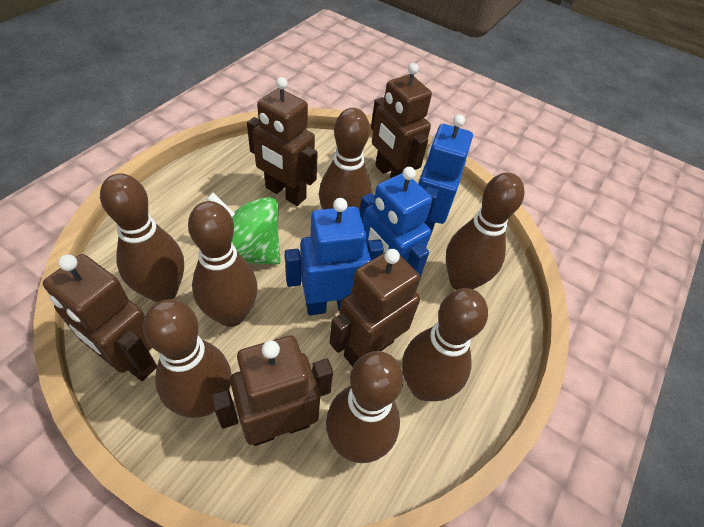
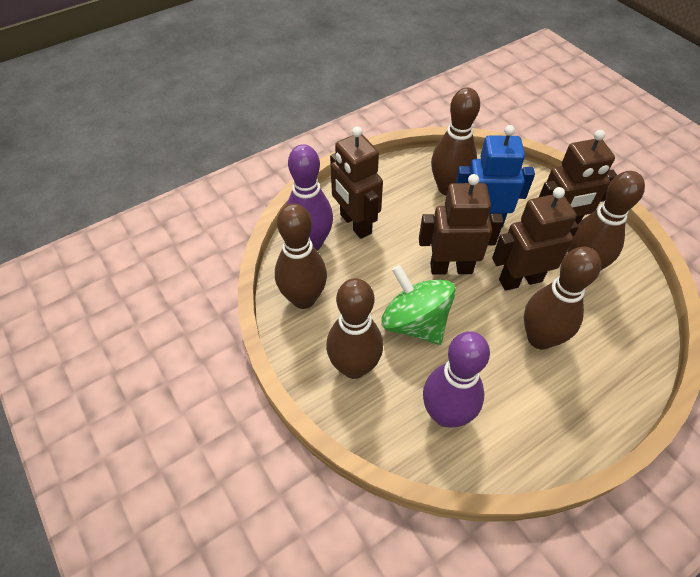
blue robot: 3 -> 1
brown bowling pin: 7 -> 5
brown robot: 5 -> 4
purple bowling pin: 0 -> 2

